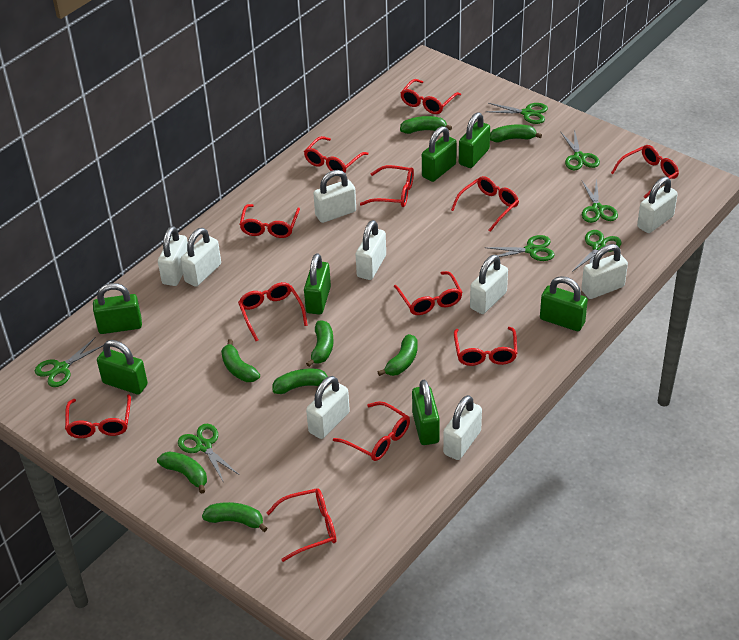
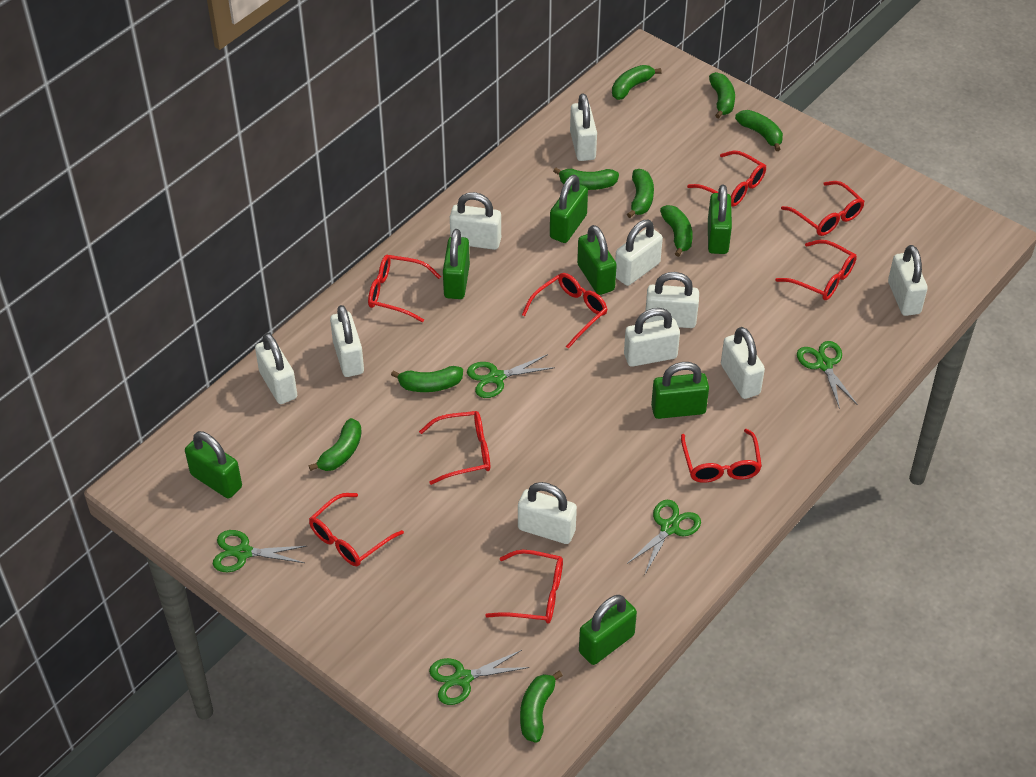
green banana: 8 -> 9
green scissors: 7 -> 5
red glasses: 12 -> 9
white padlock: 9 -> 10

